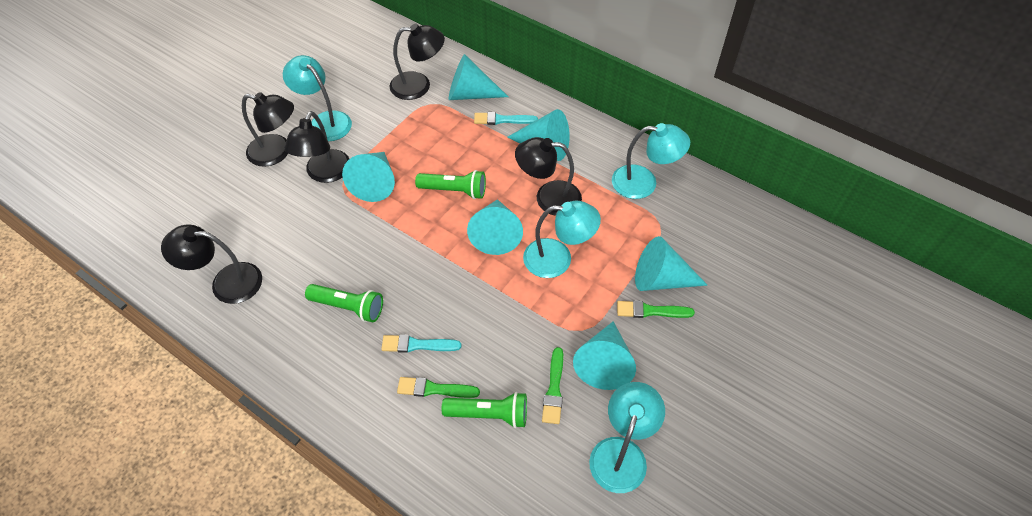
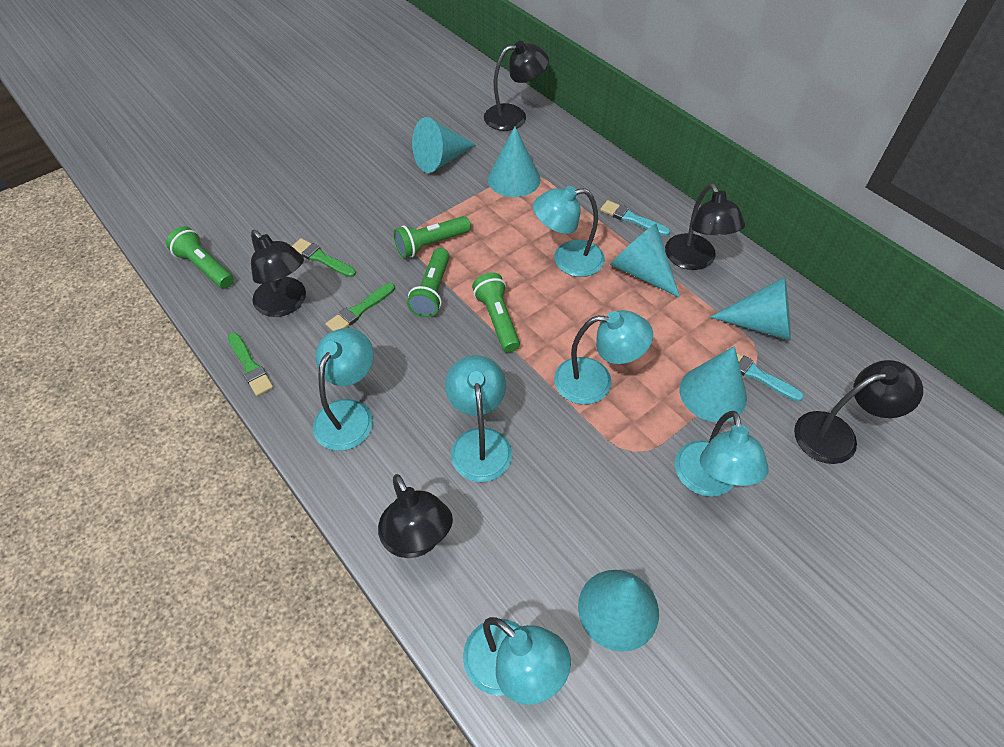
green flashlight: 3 -> 4
turquoise lamp: 4 -> 6

